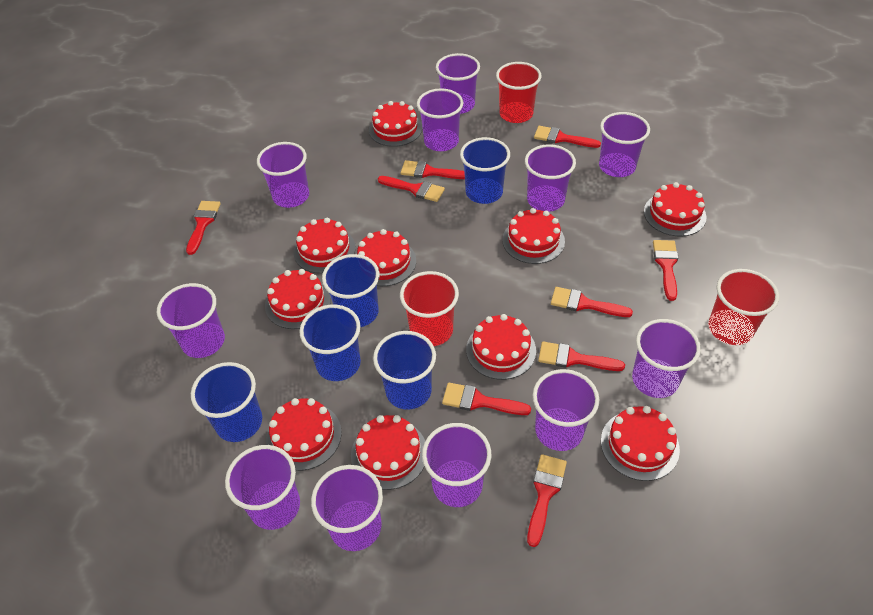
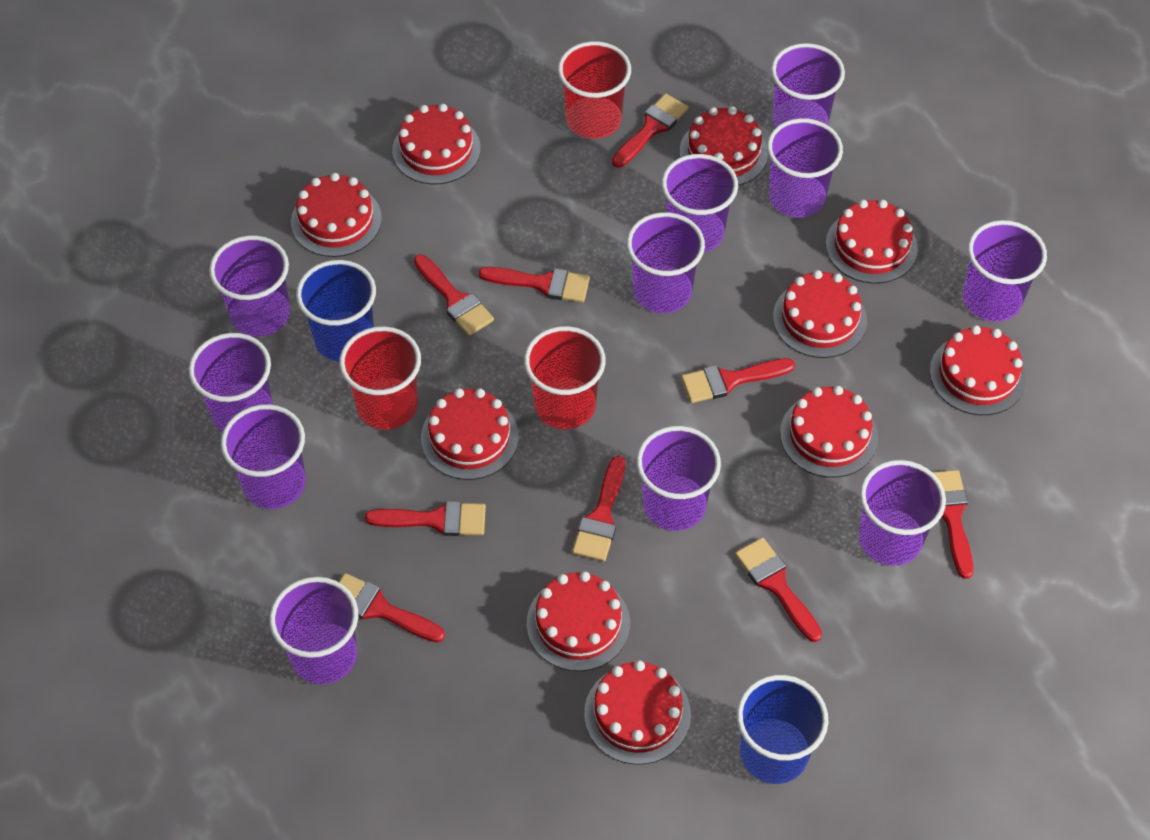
blue cup: 5 -> 2

